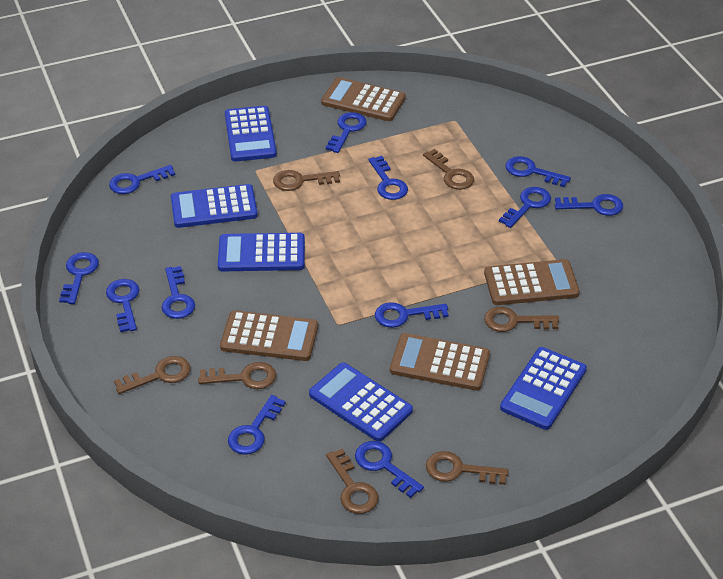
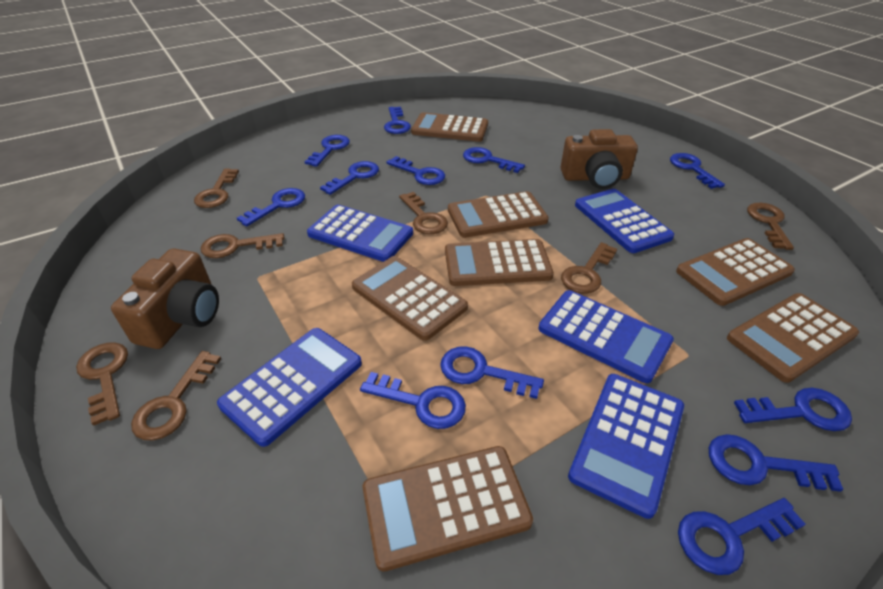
brown calculator: 4 -> 7
brown camera: 0 -> 2

